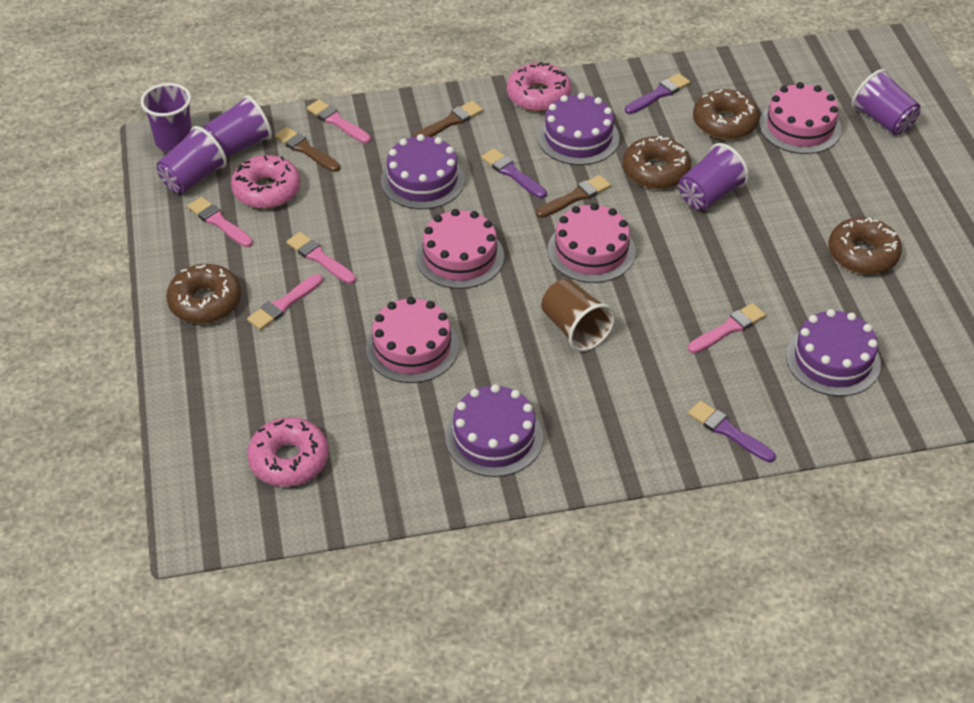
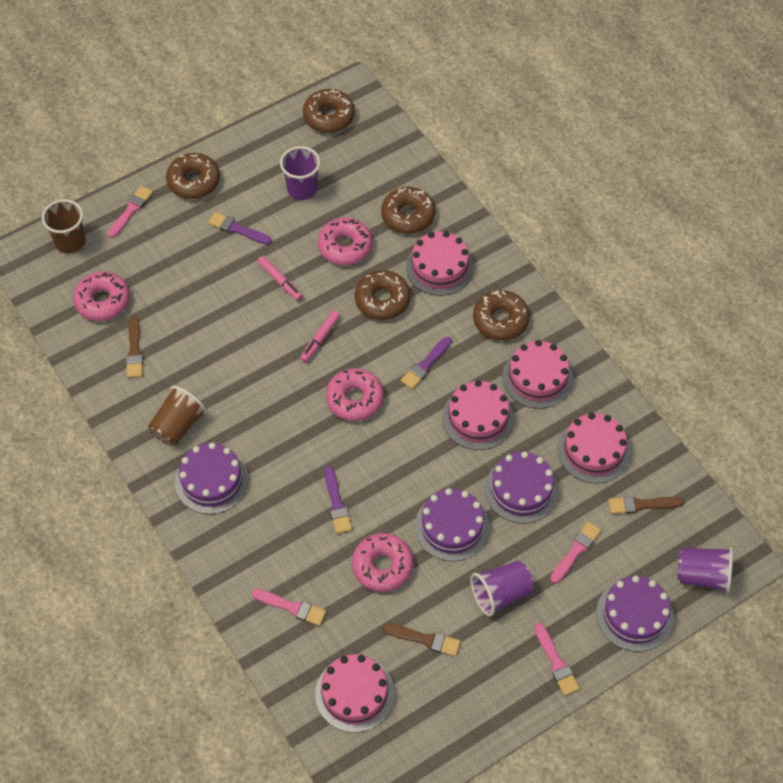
brown cup: 1 -> 2
brown donut: 4 -> 5
pink brush: 5 -> 4
pink cake: 4 -> 5
pink donut: 3 -> 4
pink marker: 0 -> 2
purple cup: 5 -> 3

